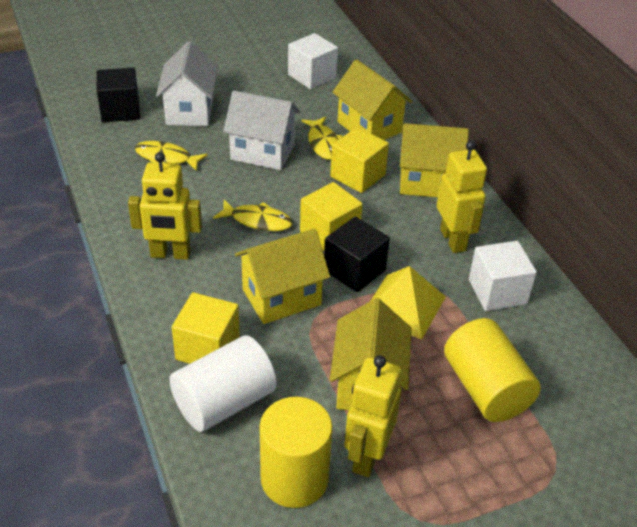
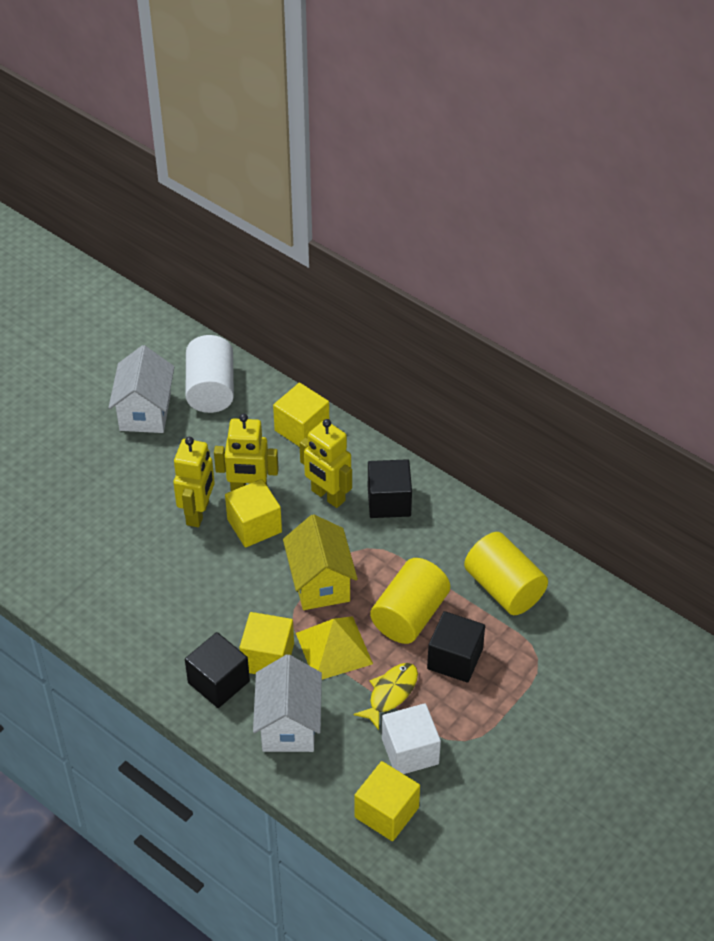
black cube: 2 -> 3
white cube: 2 -> 1
yellow cube: 3 -> 4
yellow fish: 3 -> 1
yellow house: 4 -> 1

